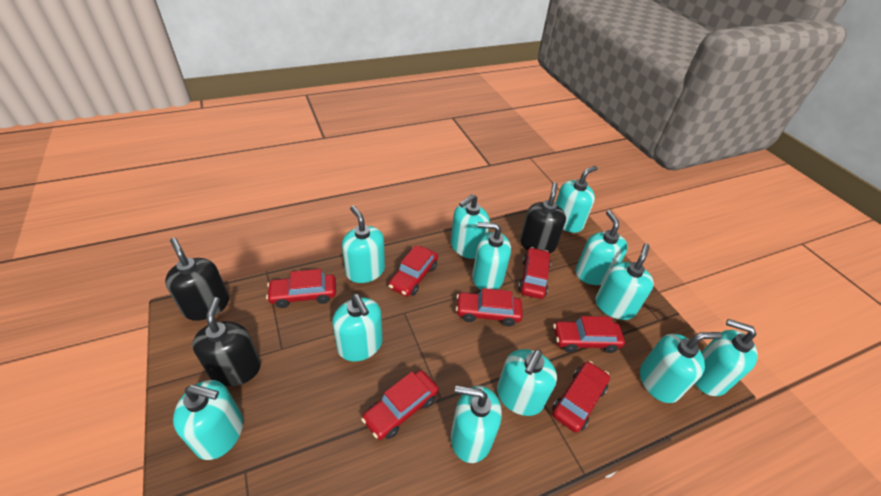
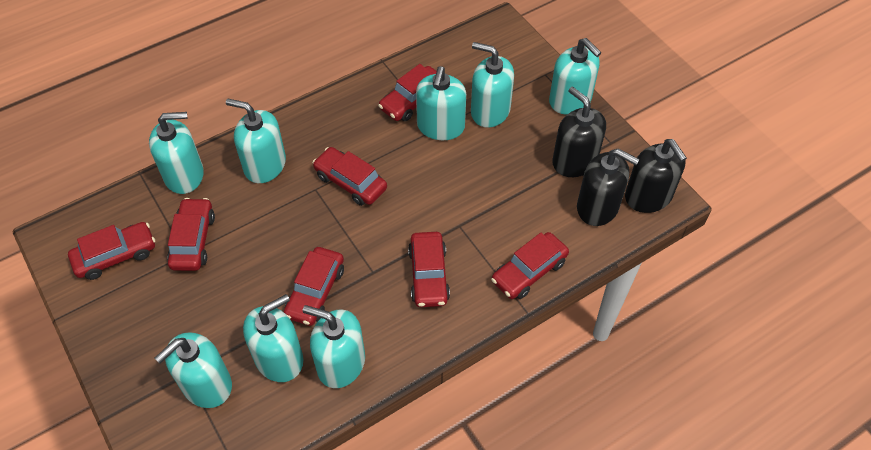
turquoise soap dispenser: 12 -> 8

